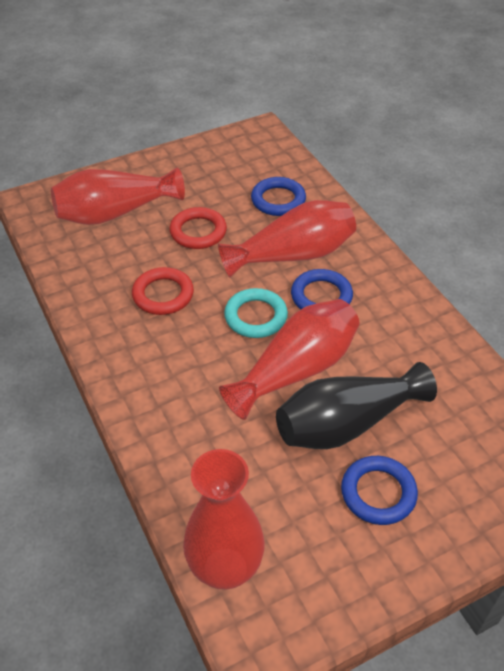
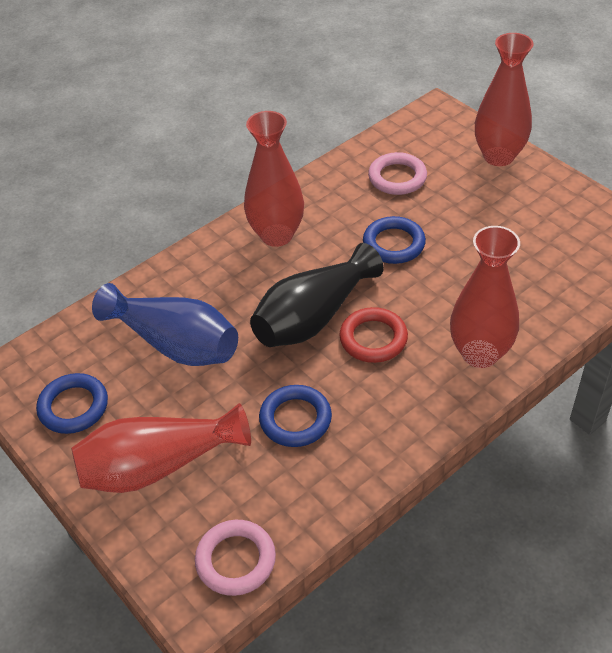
blue vase: 0 -> 1
pink ring: 0 -> 2
red ring: 2 -> 1
turquoise ring: 1 -> 0

